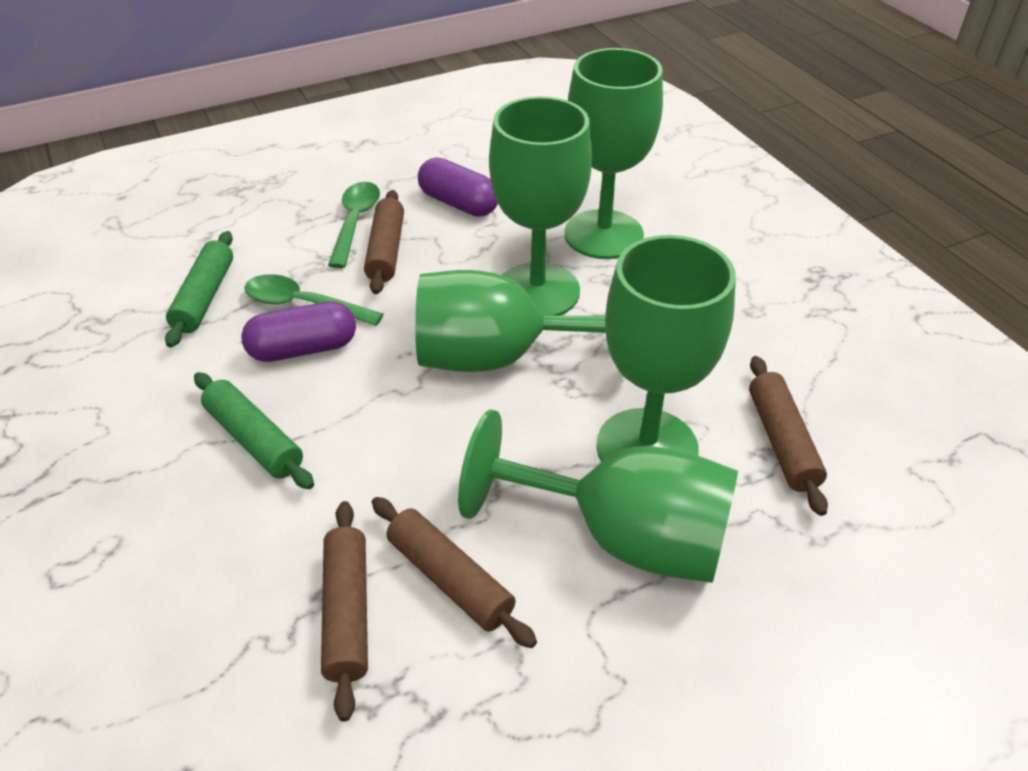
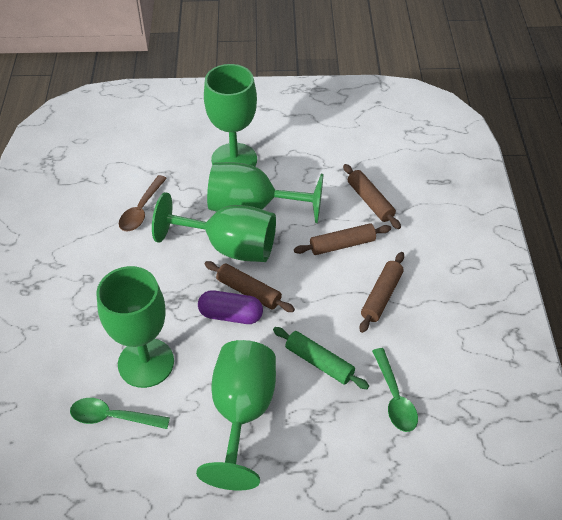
brown spoon: 0 -> 1
green rolling pin: 2 -> 1
purple capsule: 2 -> 1

